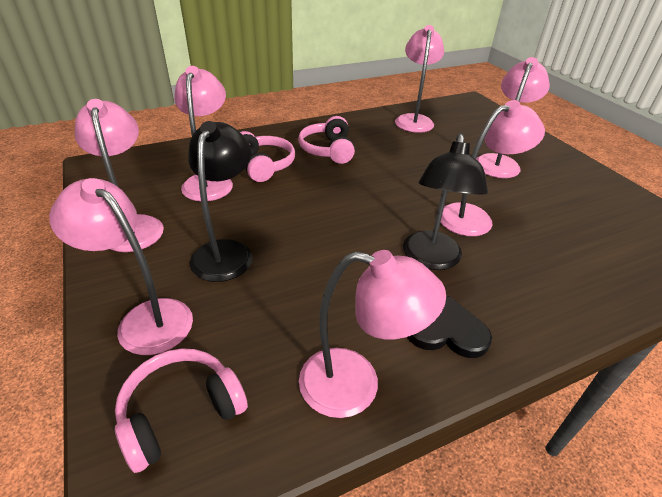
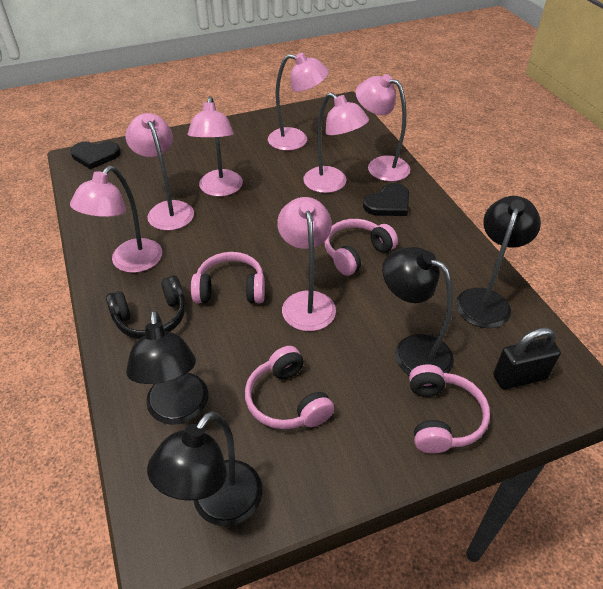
black headphones: 0 -> 1
black heart: 1 -> 2
black lamp: 2 -> 4
black padlock: 0 -> 1
pink headphones: 3 -> 4

